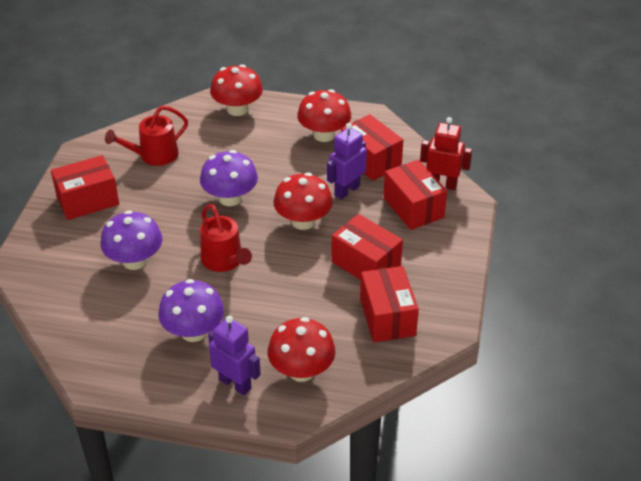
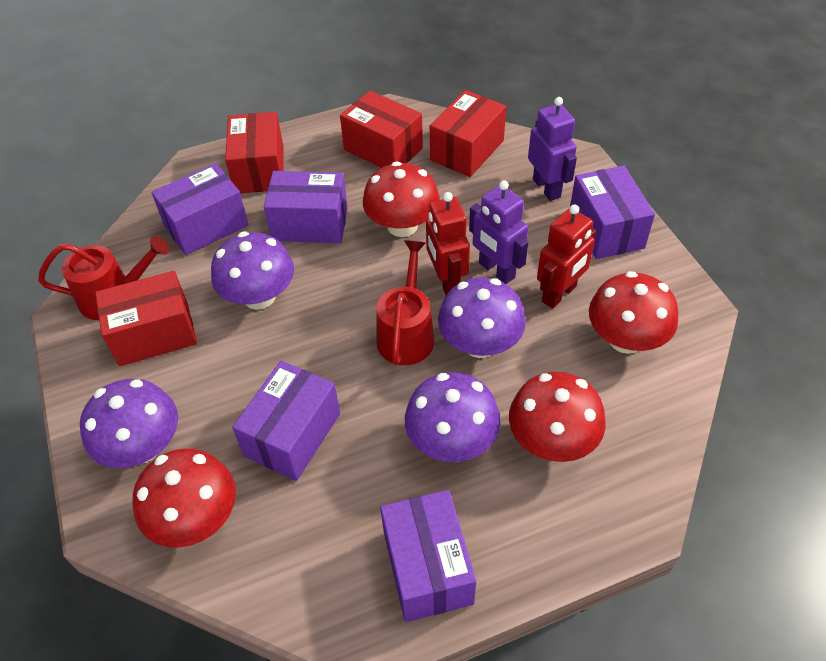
purple box: 0 -> 5
purple mushroom: 3 -> 4
red box: 5 -> 4
red robot: 1 -> 2

